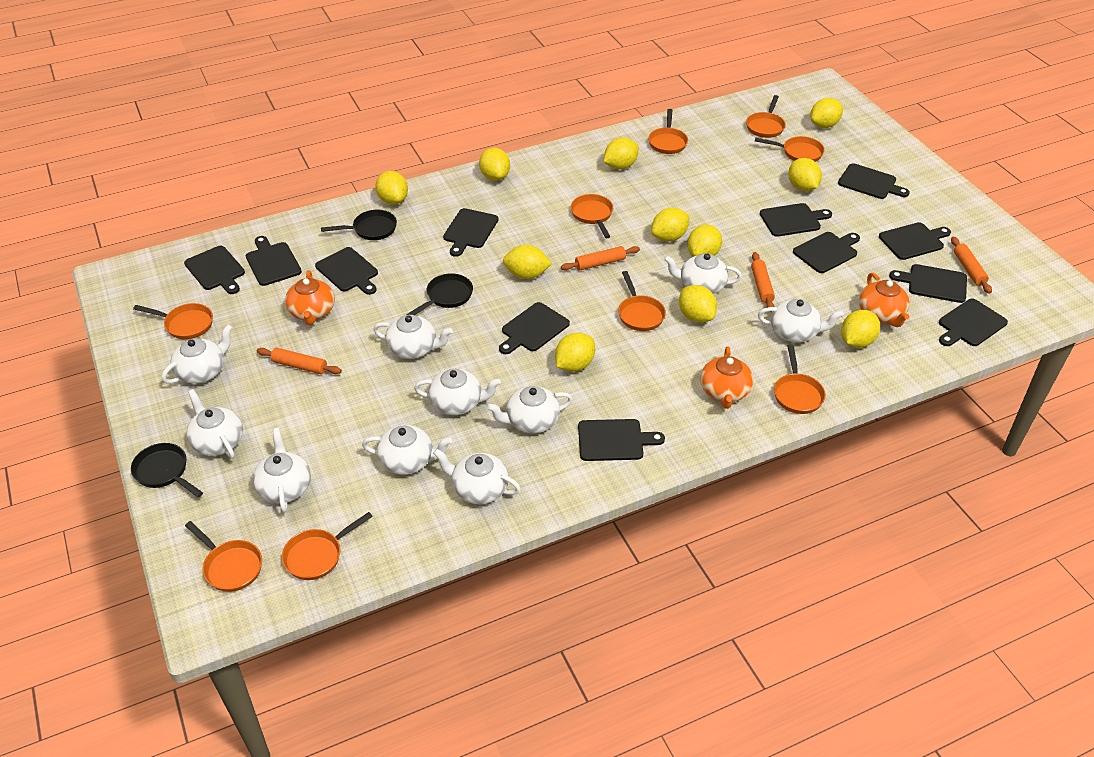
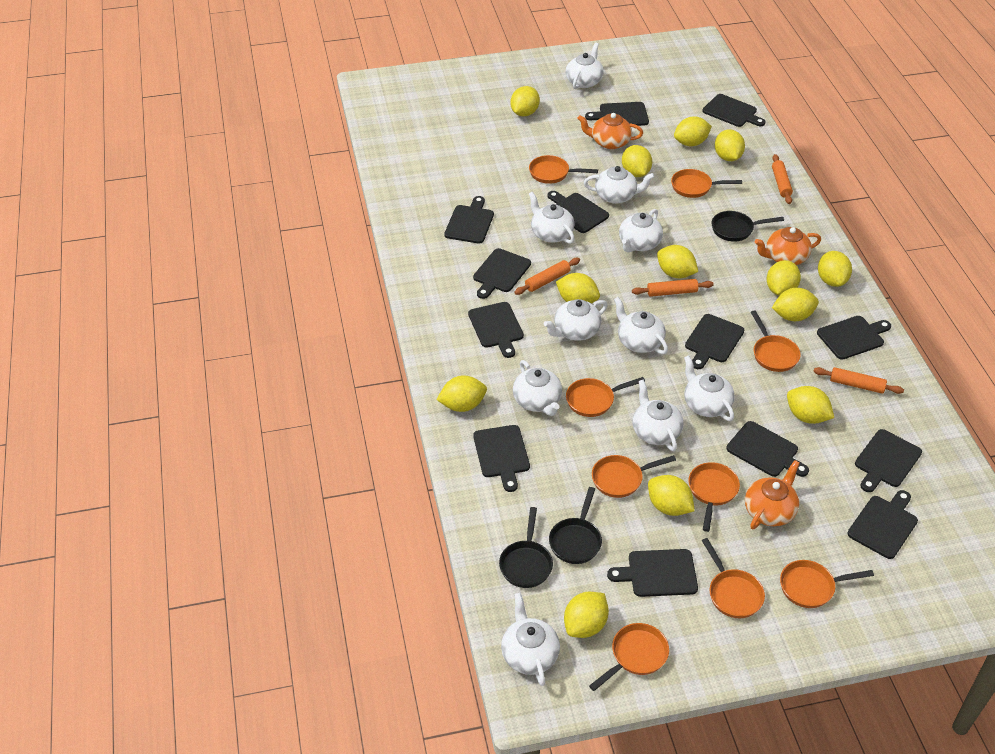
black cutting board: 12 -> 13
yellow lemon: 11 -> 13

